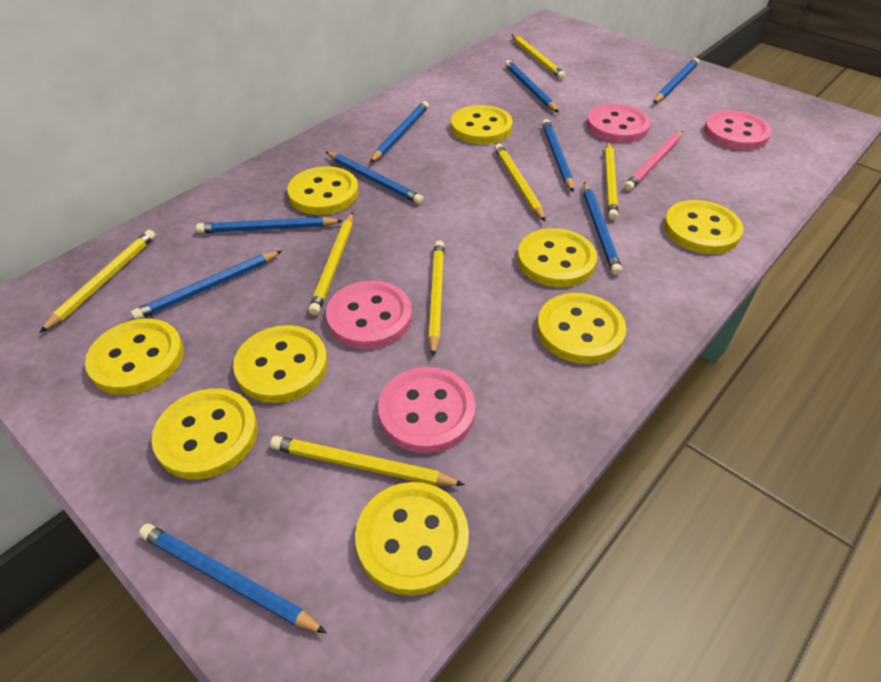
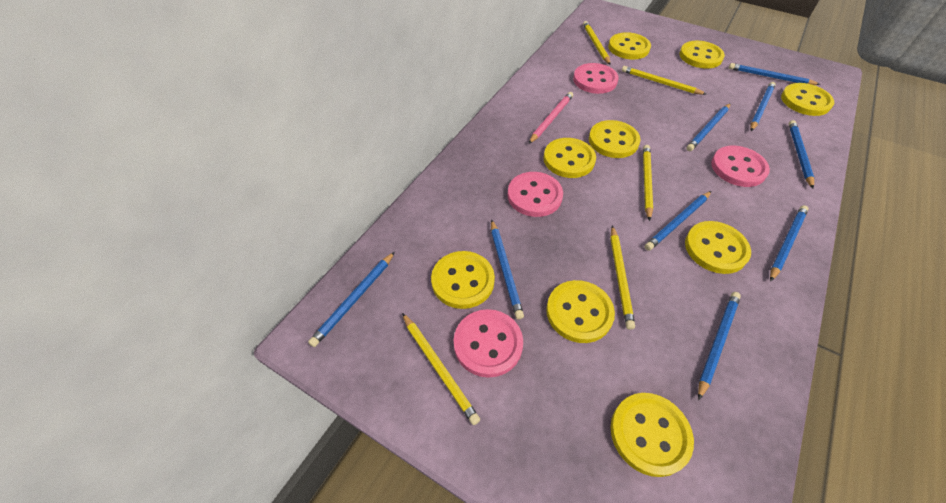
yellow pencil: 7 -> 5

